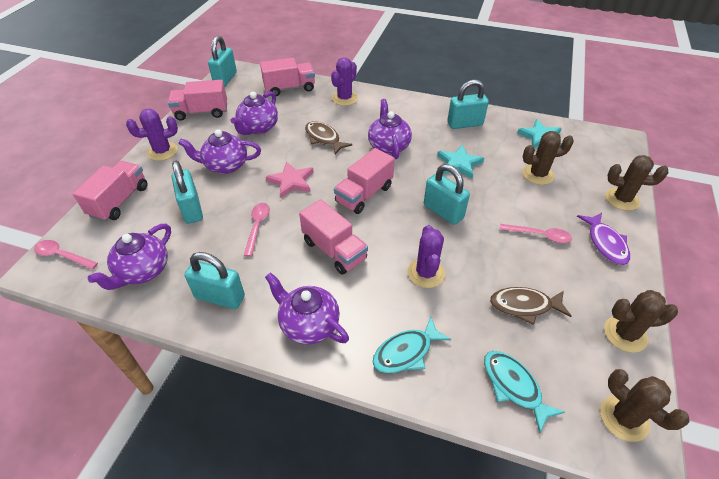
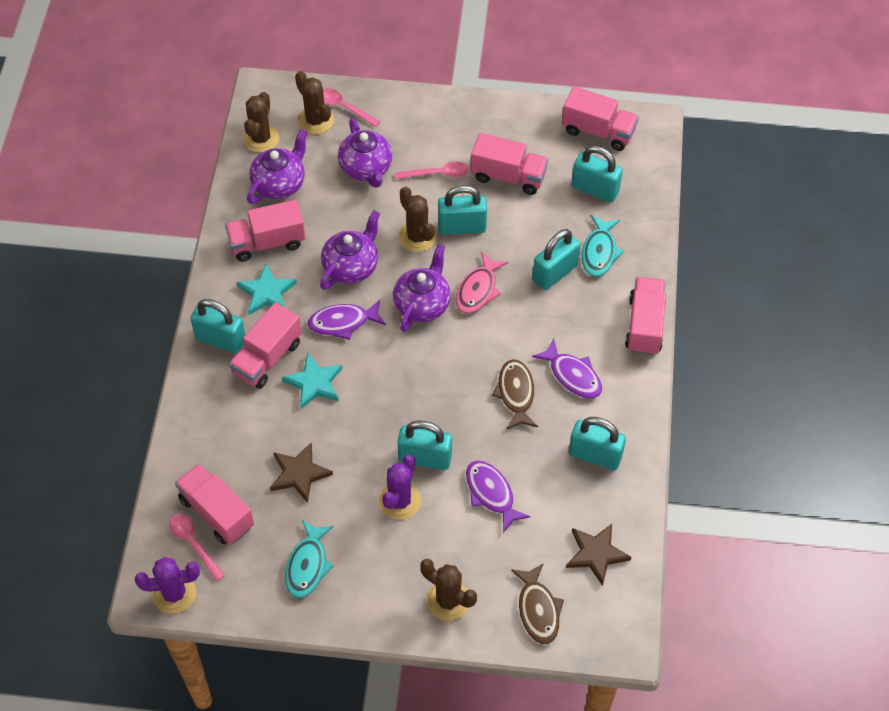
brown star: 0 -> 2
pink fish: 0 -> 1
pink star: 1 -> 0
pink truck: 5 -> 6
purple cactus: 3 -> 2
purple fish: 1 -> 3
purple teapot: 5 -> 4
turquoise padlock: 5 -> 6

